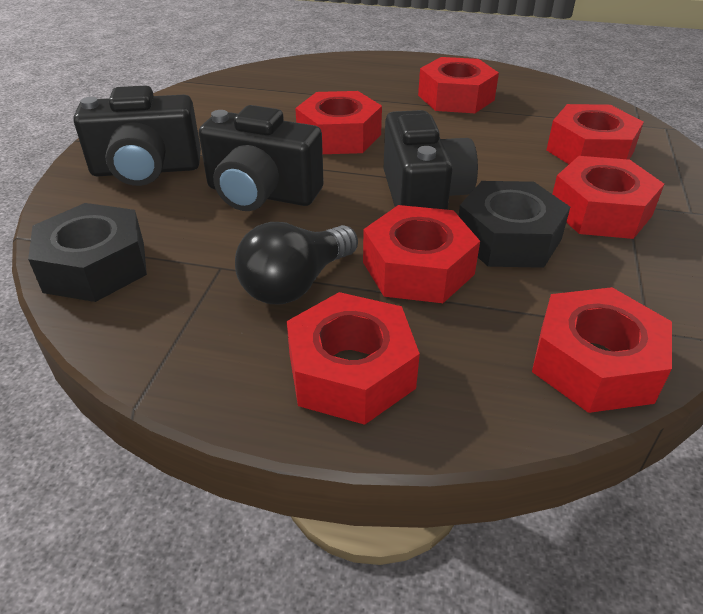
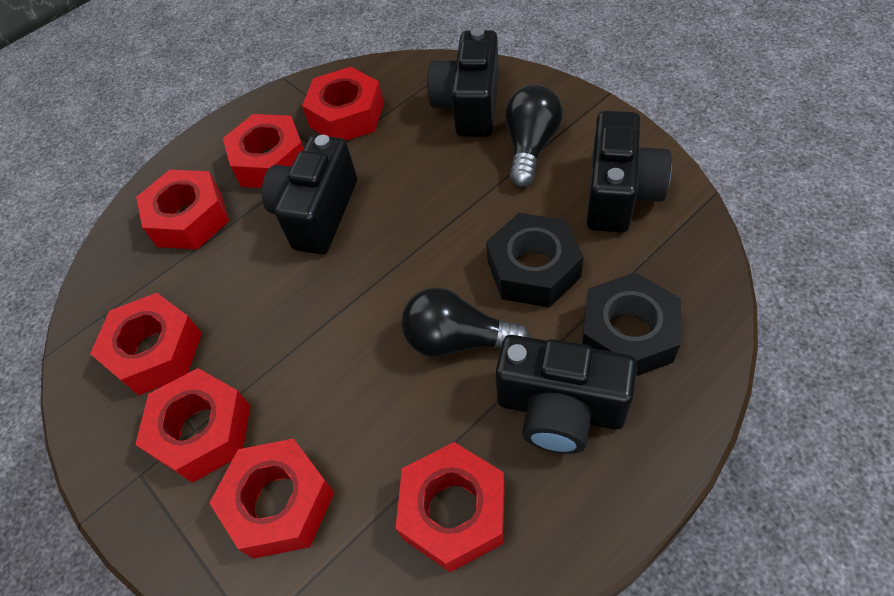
black camera: 3 -> 4
black light bulb: 1 -> 2

